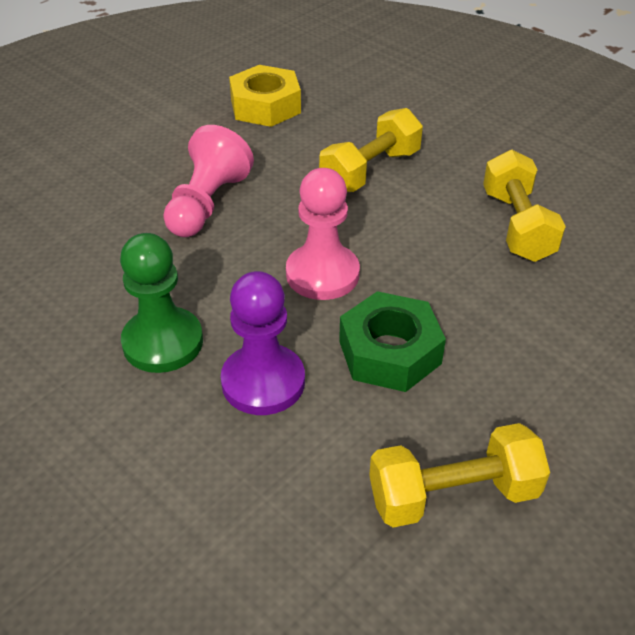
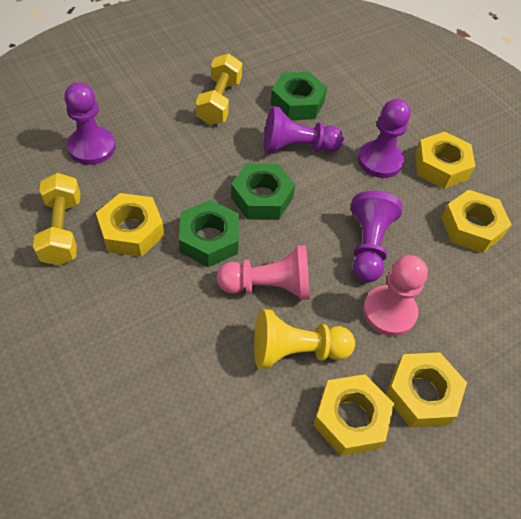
green nut: 1 -> 3
green pawn: 1 -> 0
purple pawn: 1 -> 4
yellow dumbbell: 3 -> 2
yellow nut: 1 -> 5
yellow pawn: 0 -> 1

